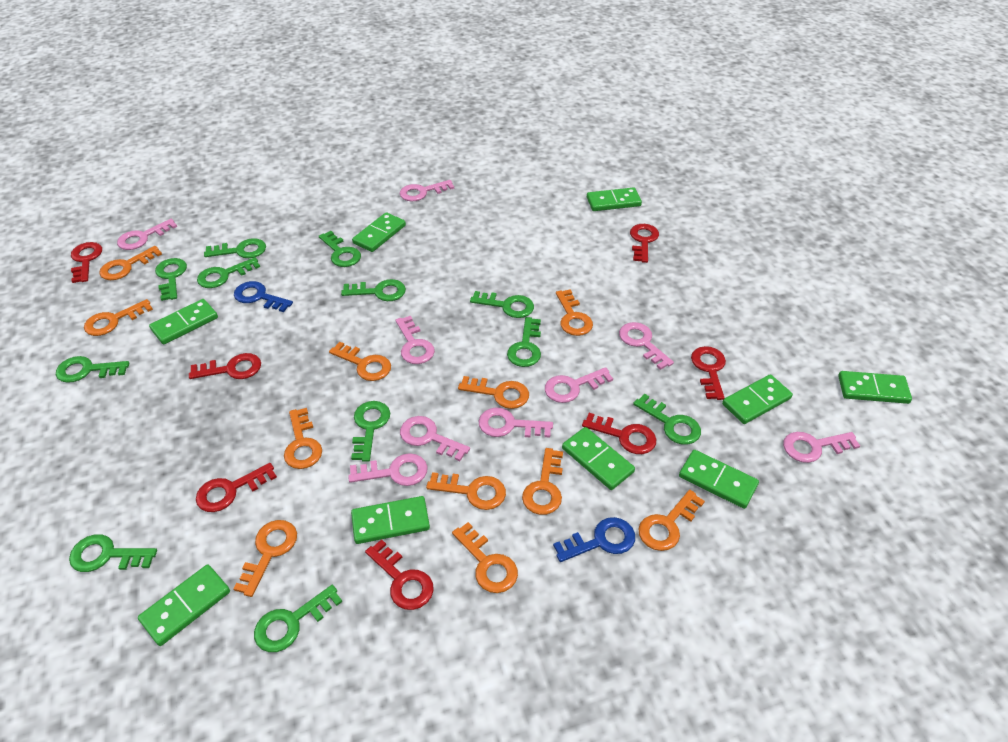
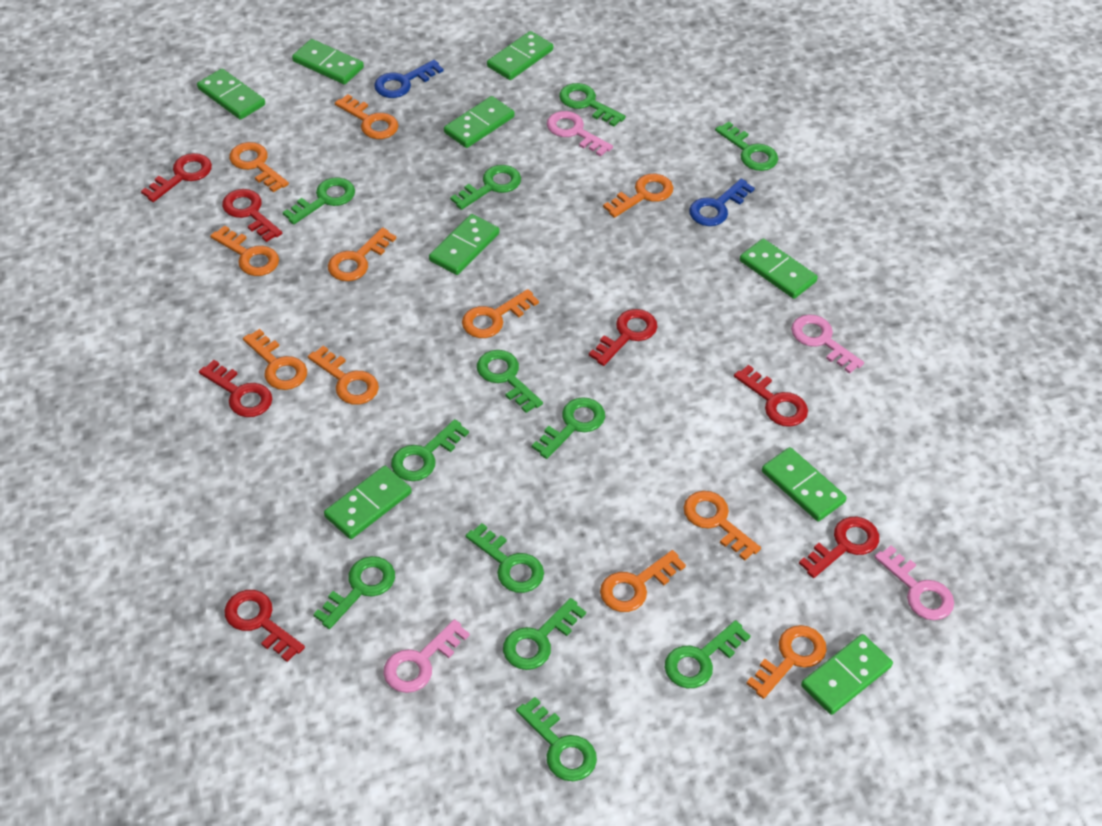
pink key: 9 -> 4

